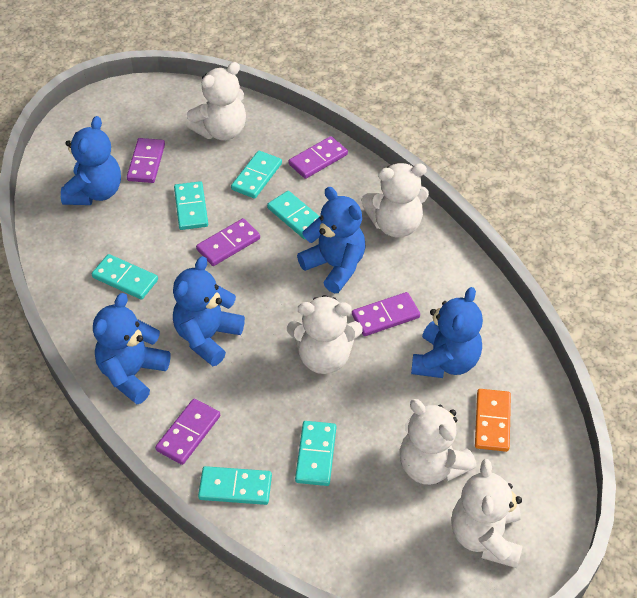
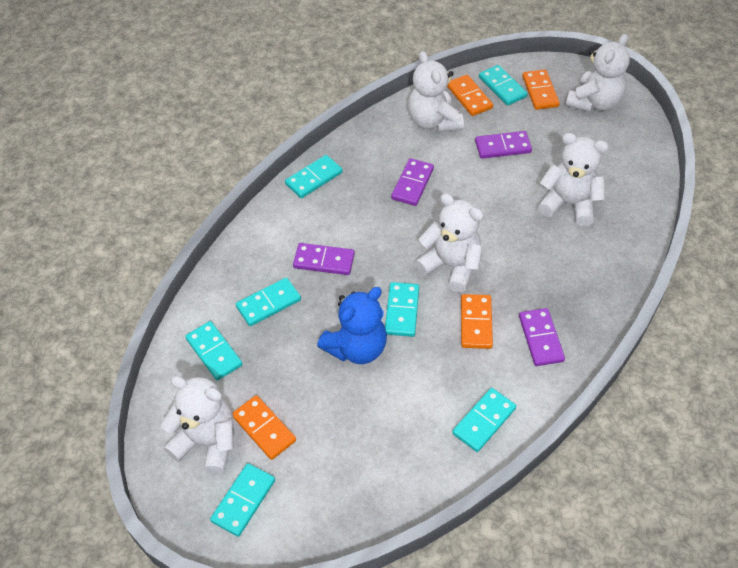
blue teddy bear: 5 -> 1
orange domino: 1 -> 4
purple domino: 5 -> 4
turquoise domino: 6 -> 7

